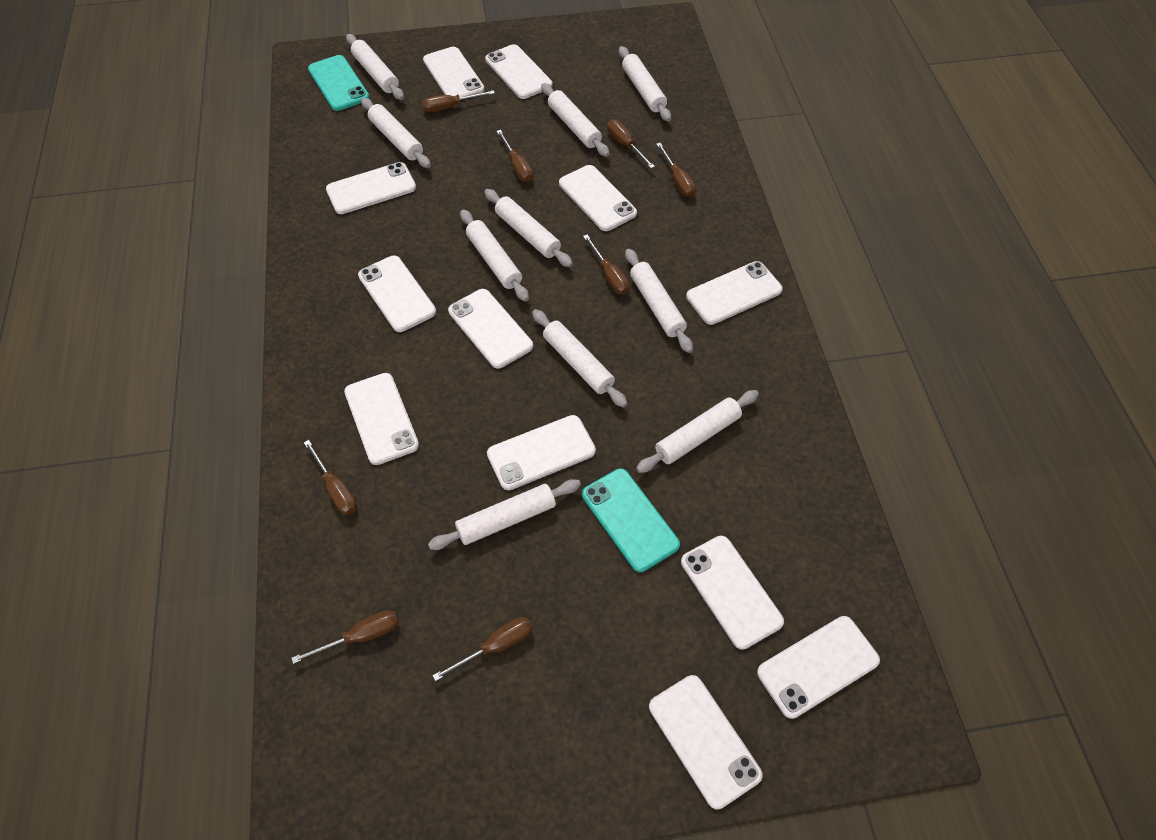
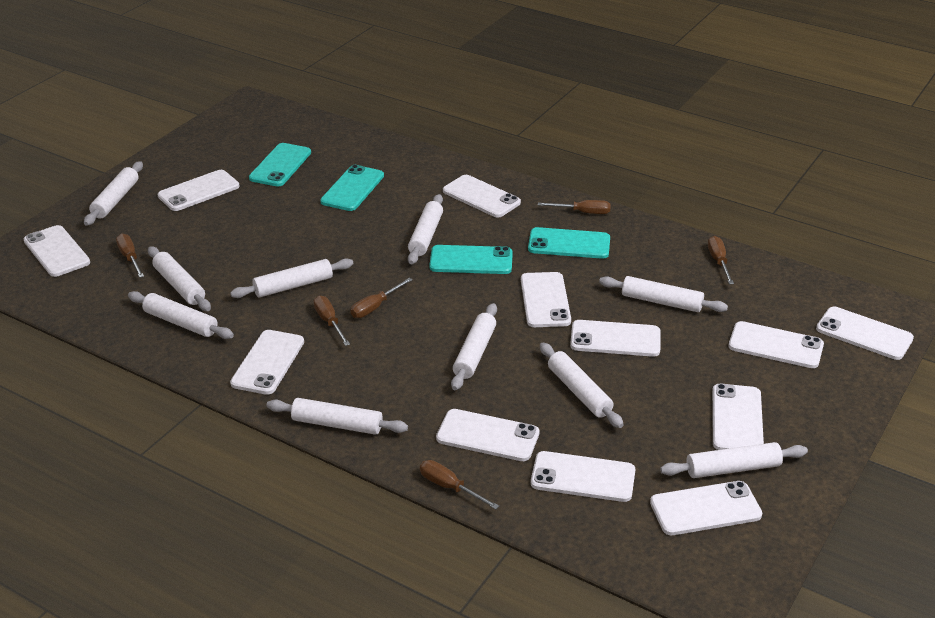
brown screwdriver: 8 -> 6
turquoise phone: 2 -> 4

